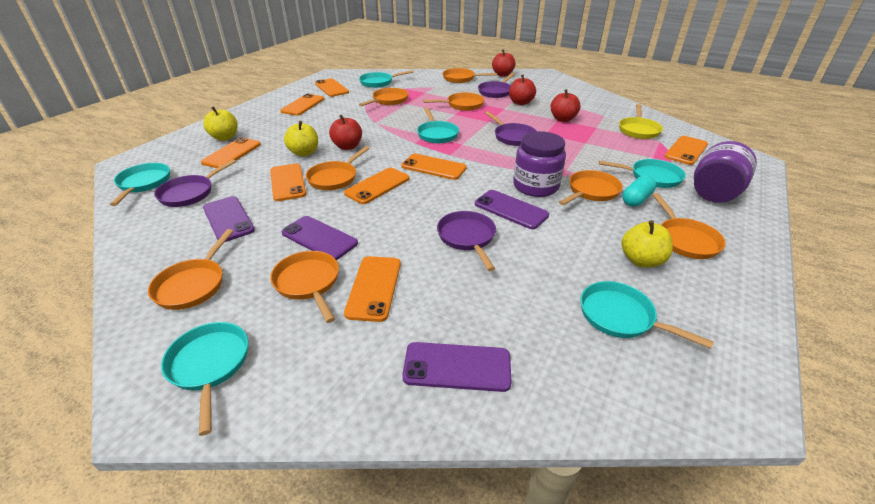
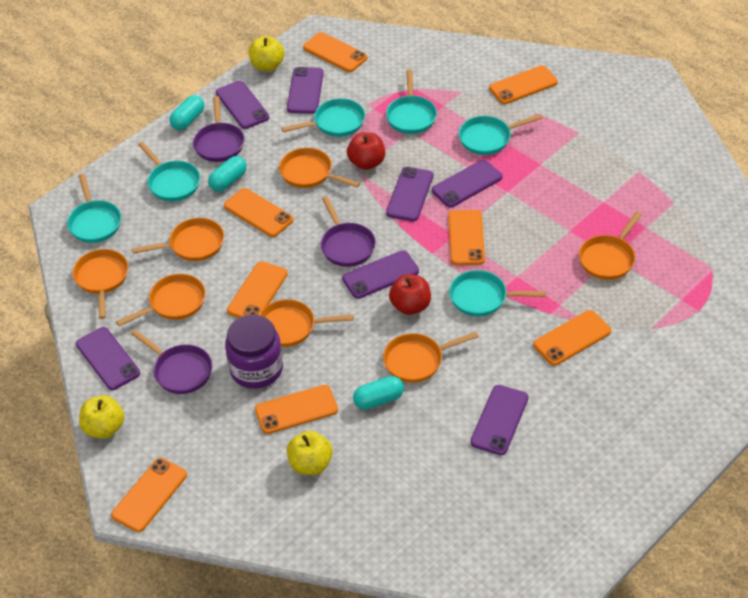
orange pan: 8 -> 7
purple jar: 2 -> 1
purple pan: 4 -> 3
purple phone: 4 -> 7
red apple: 4 -> 2
turquoise capsule: 1 -> 3
yellow pan: 1 -> 0

